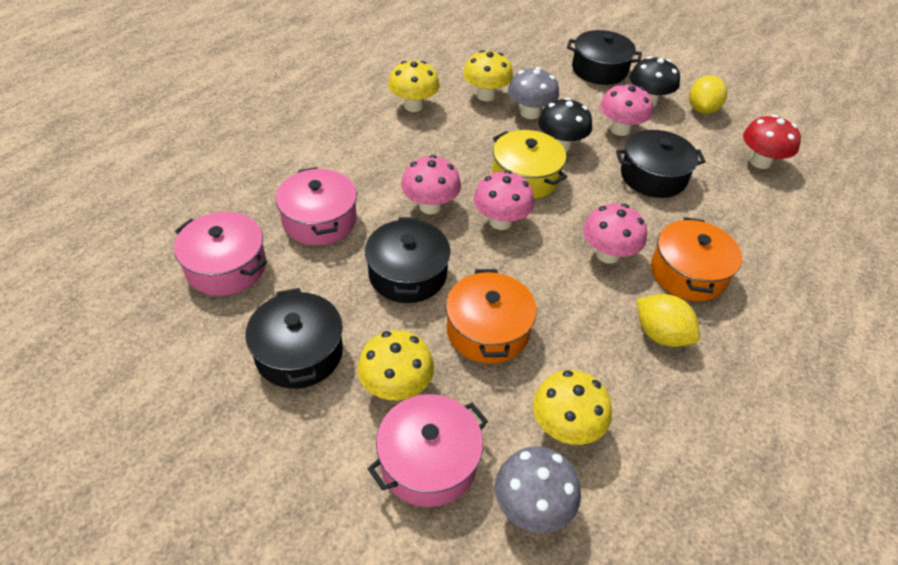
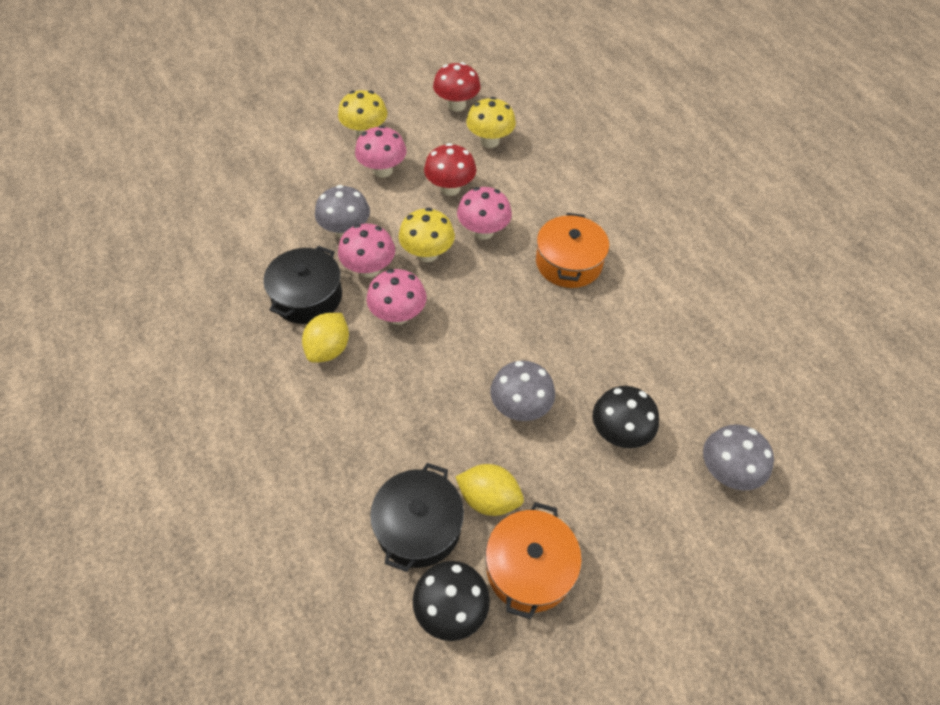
black pot: 4 -> 2
grey mushroom: 2 -> 3
pink pot: 3 -> 0
red mushroom: 1 -> 2
yellow mushroom: 4 -> 3
yellow pot: 1 -> 0

